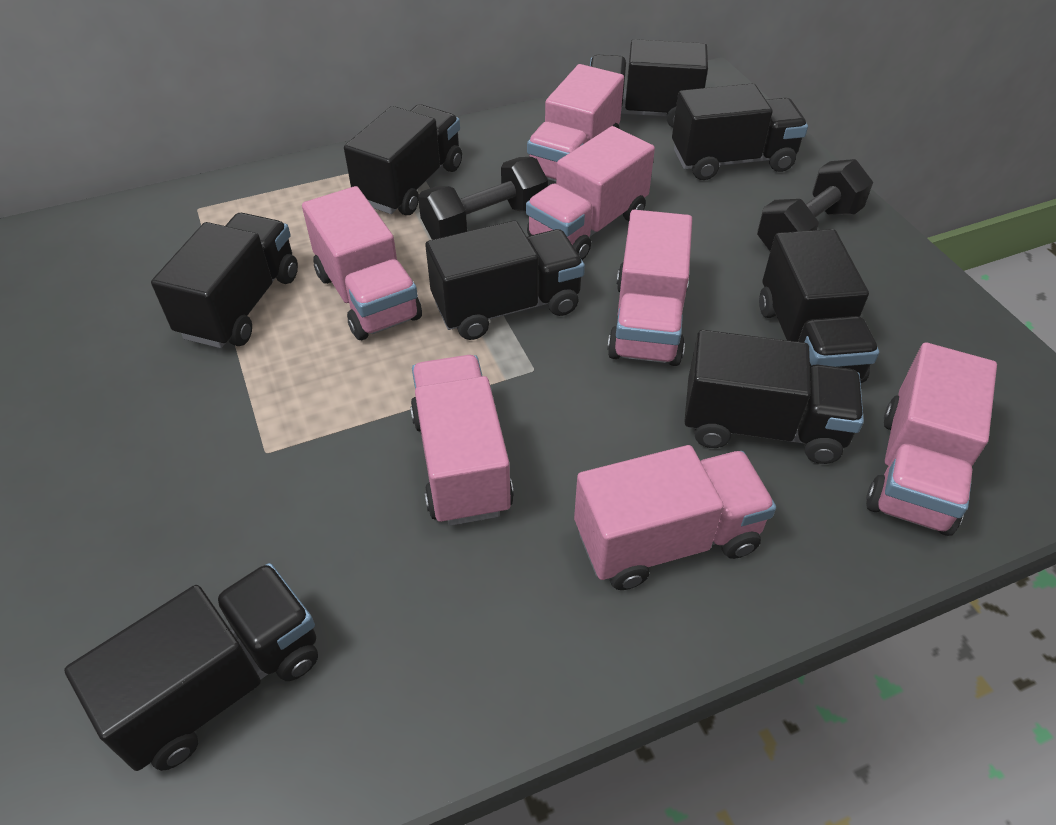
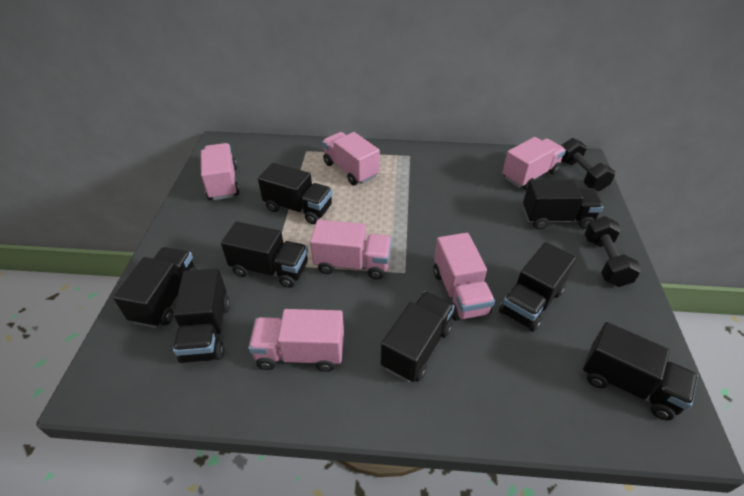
pink truck: 7 -> 6

